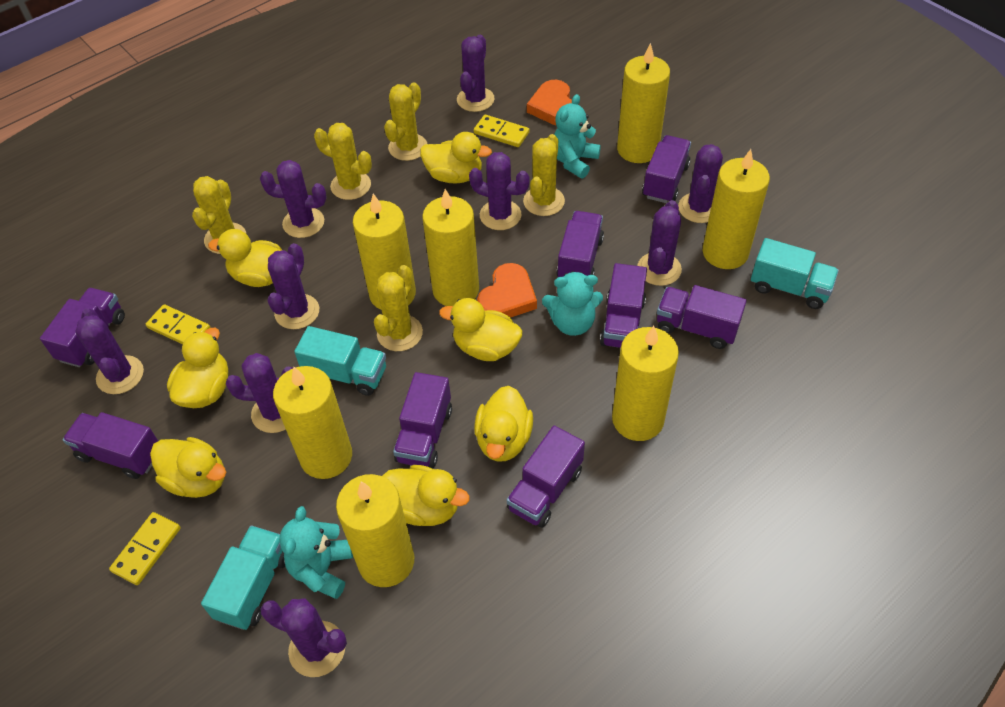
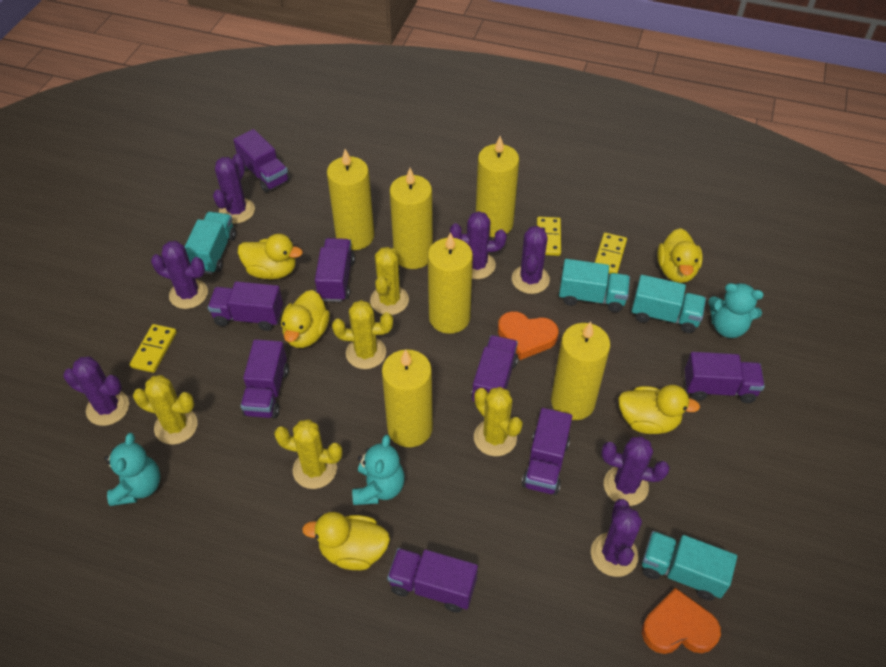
purple cactus: 9 -> 7
turquoise truck: 3 -> 4
yellow candle: 7 -> 6
yellow duck: 7 -> 5

